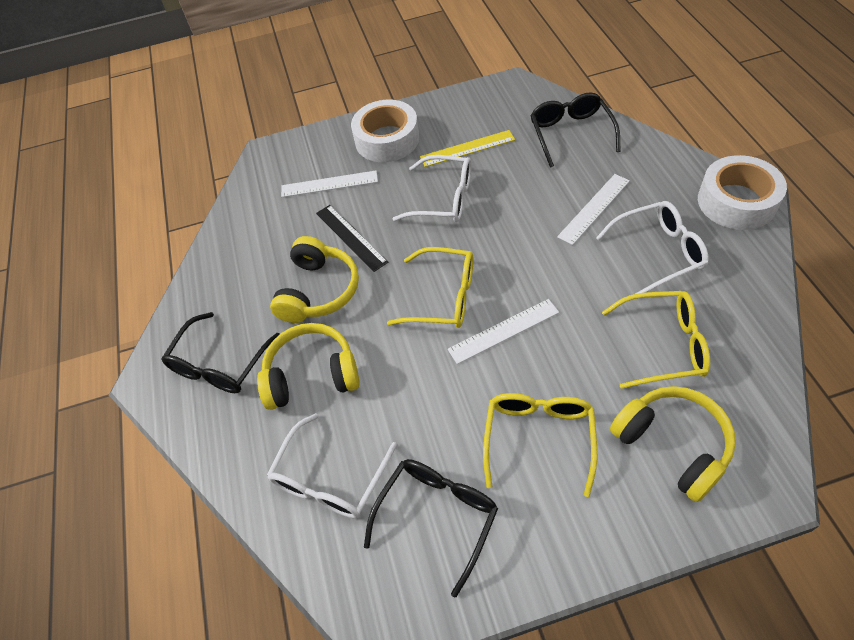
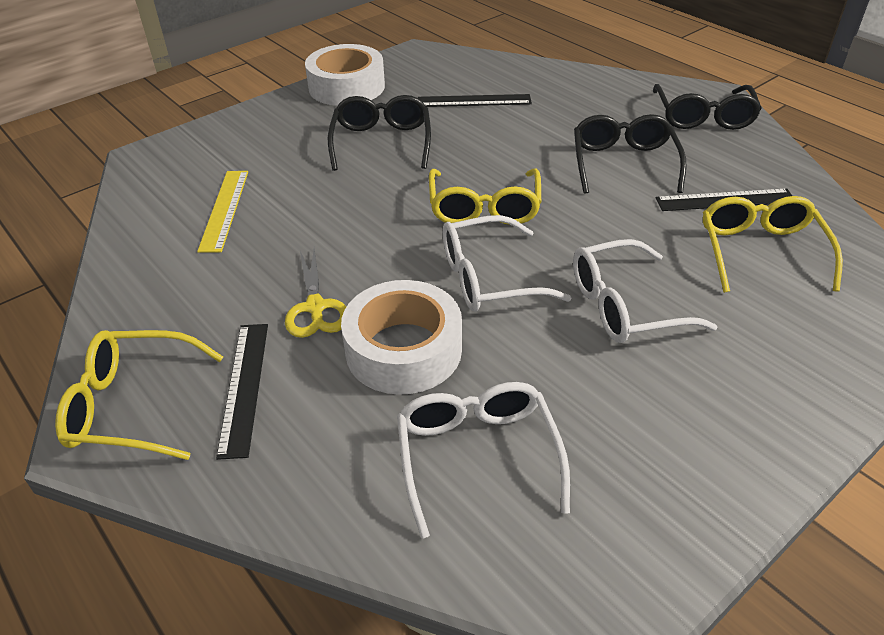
black ruler: 1 -> 3
white ruler: 3 -> 0
yellow headphones: 3 -> 0
yellow scissors: 0 -> 1

